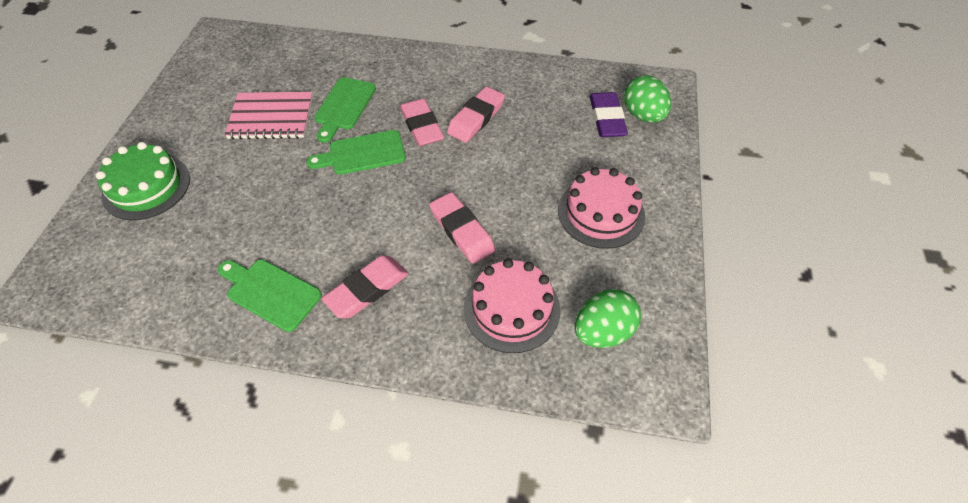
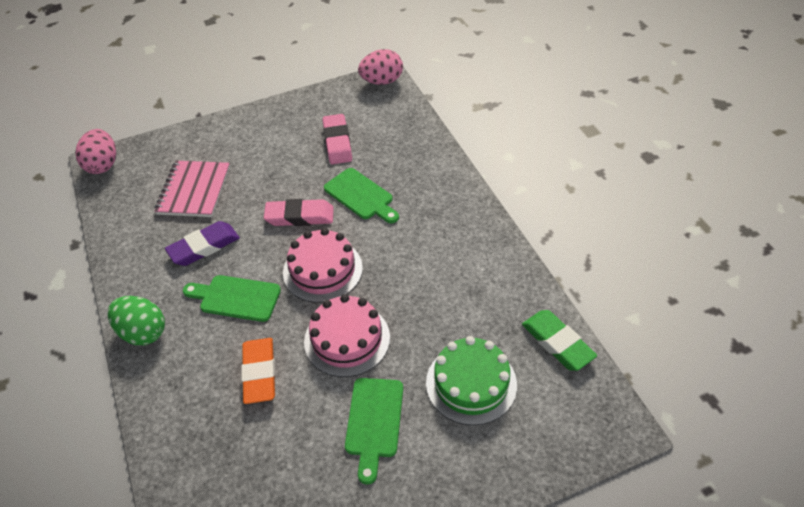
green egg: 2 -> 1
green eraser: 0 -> 1
orange eraser: 0 -> 1
pink egg: 0 -> 2
pink eraser: 4 -> 2

